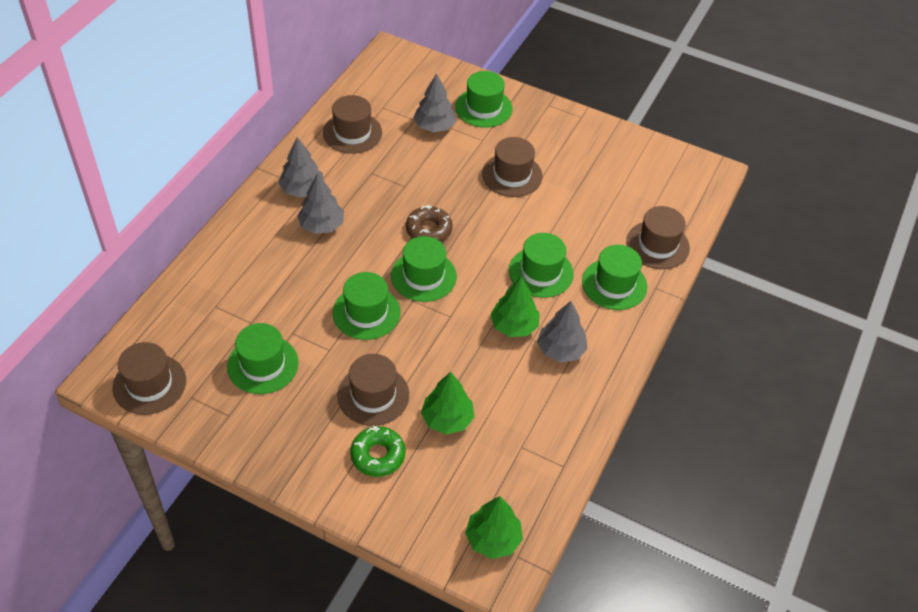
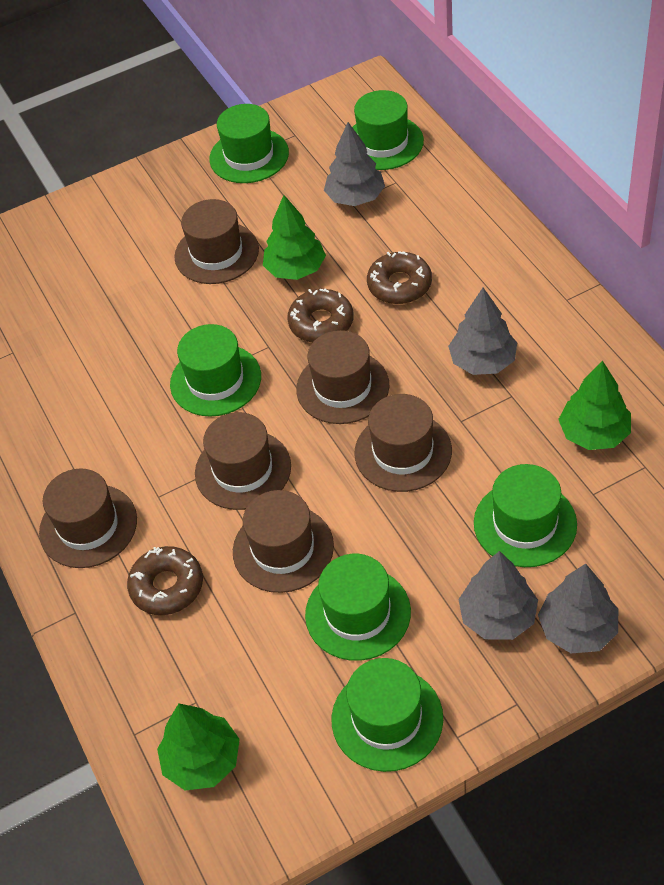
brown donut: 1 -> 3
brown hat: 5 -> 6
green donut: 1 -> 0

